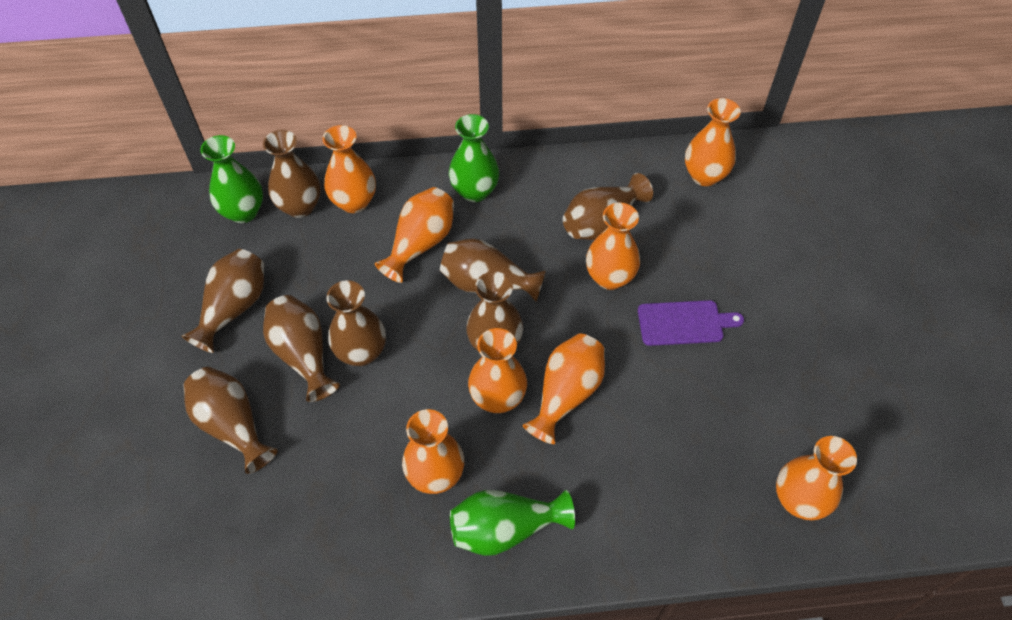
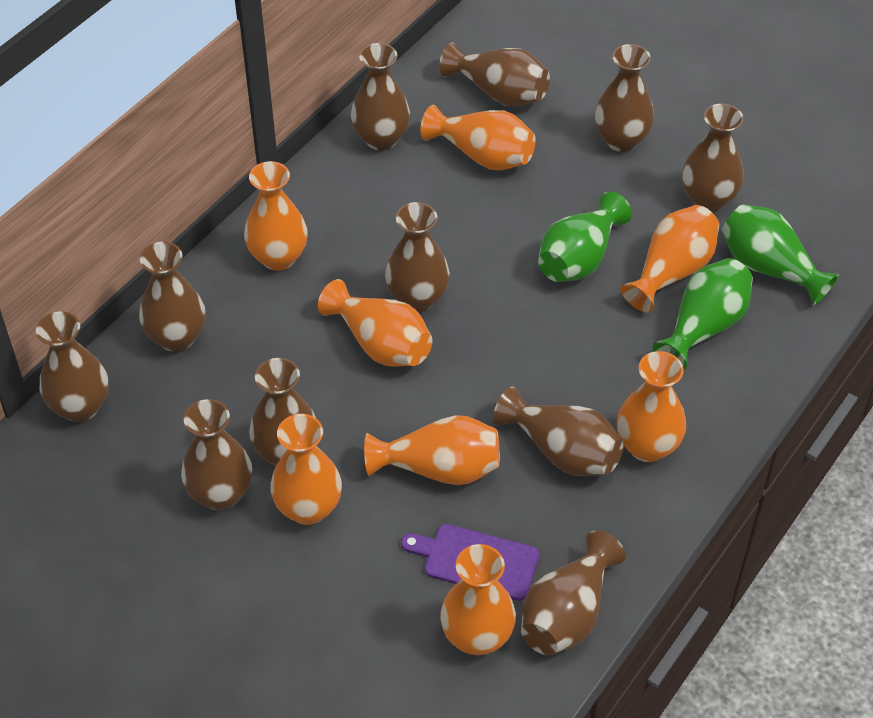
brown vase: 8 -> 11

